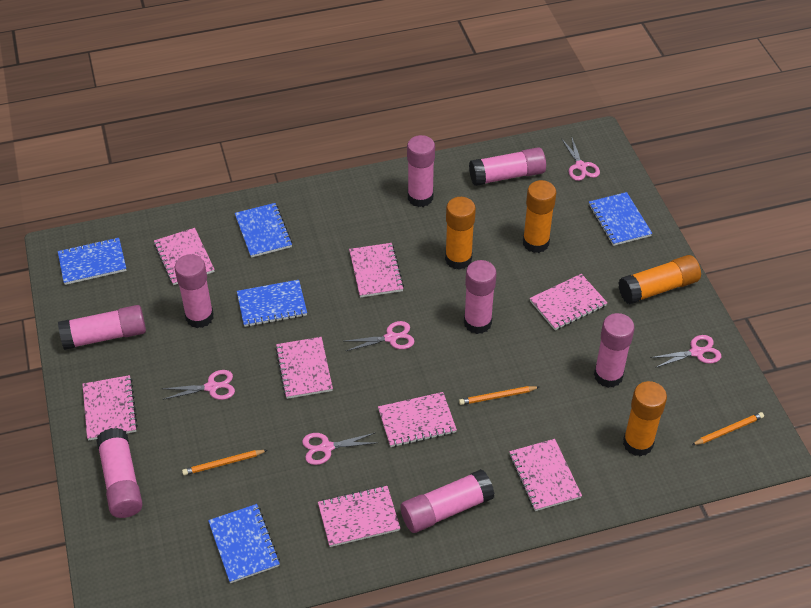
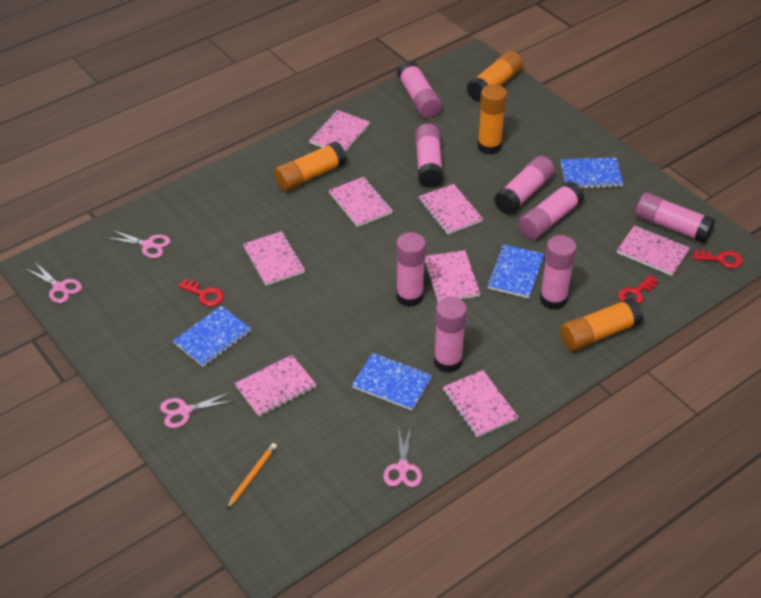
blue notebook: 5 -> 4
orange pencil: 3 -> 1
pink scissors: 5 -> 4
red key: 0 -> 3

